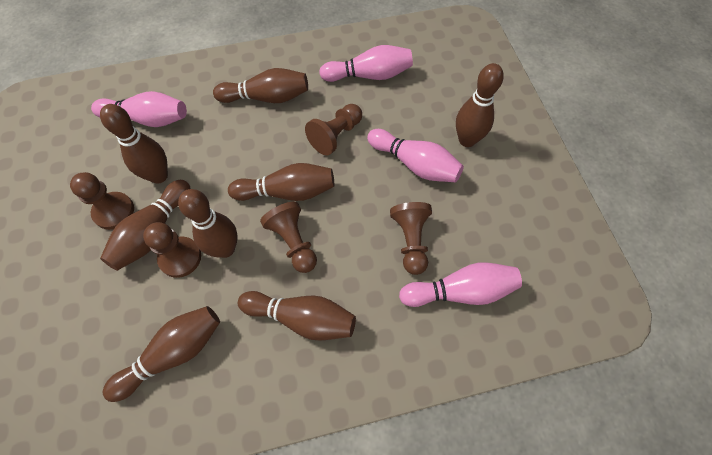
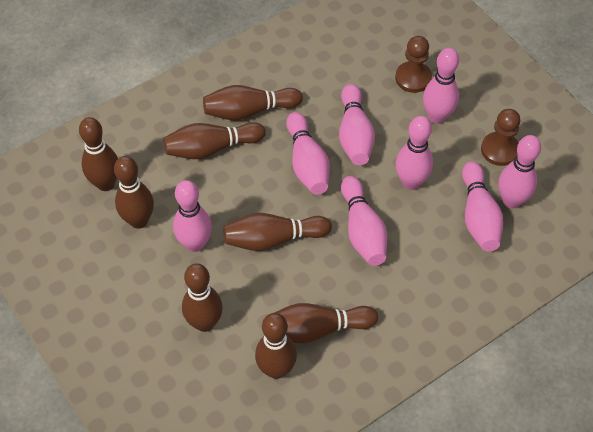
brown pawn: 5 -> 2
pink bowling pin: 4 -> 8

